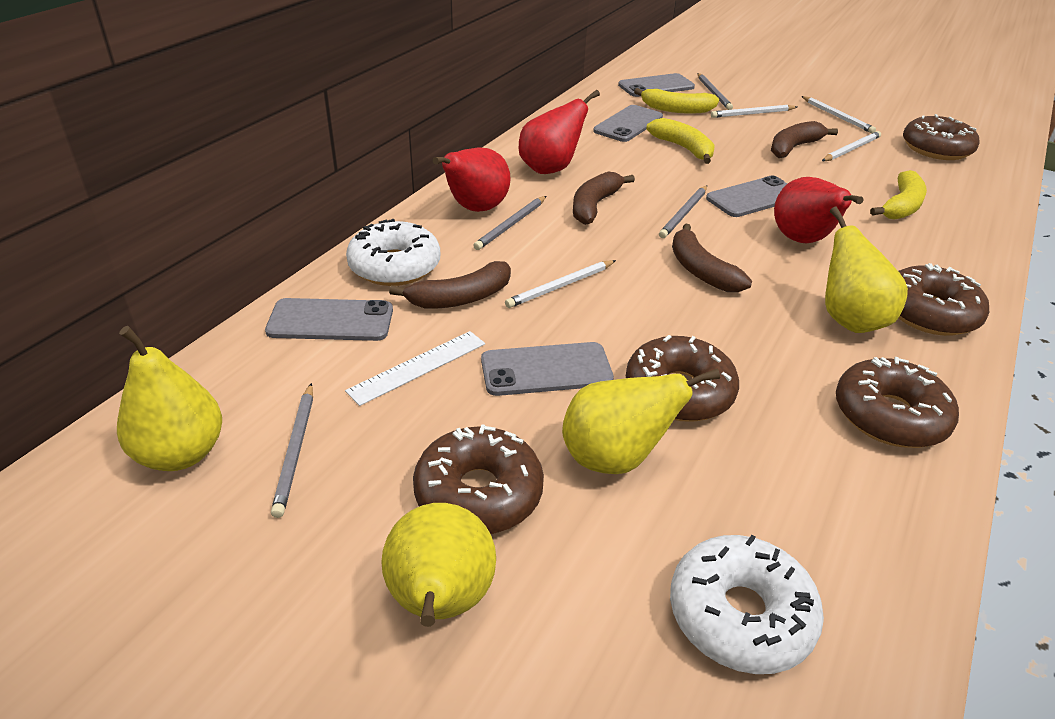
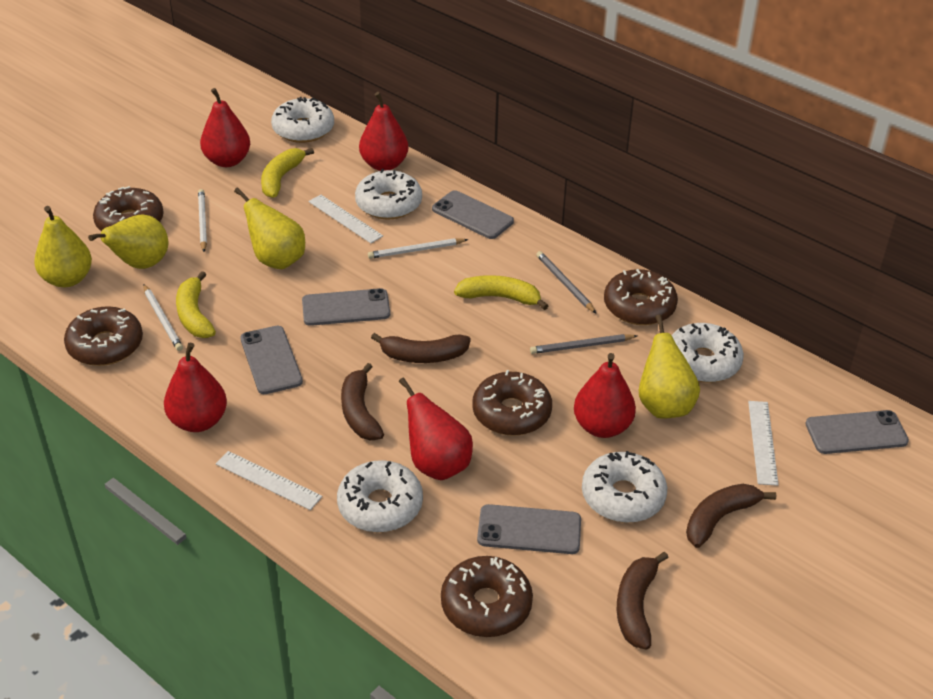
grey pencil: 4 -> 2
red pear: 3 -> 5
white donut: 2 -> 5
white pencil: 4 -> 3
white ruler: 1 -> 3

